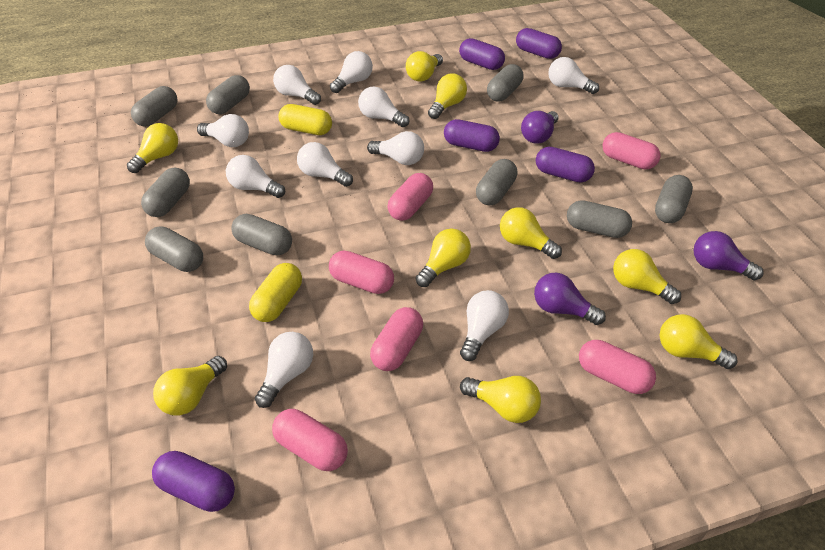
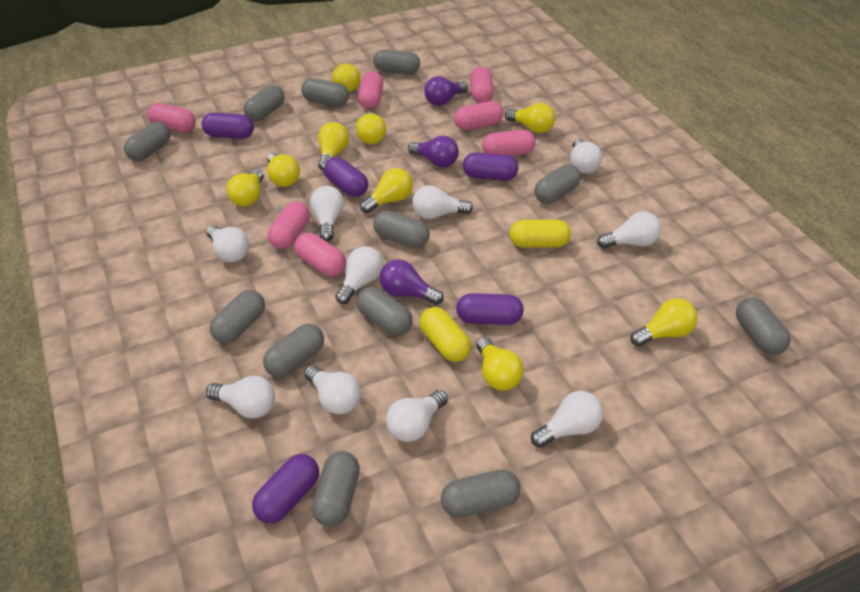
grey capsule: 9 -> 12
pink capsule: 6 -> 7

